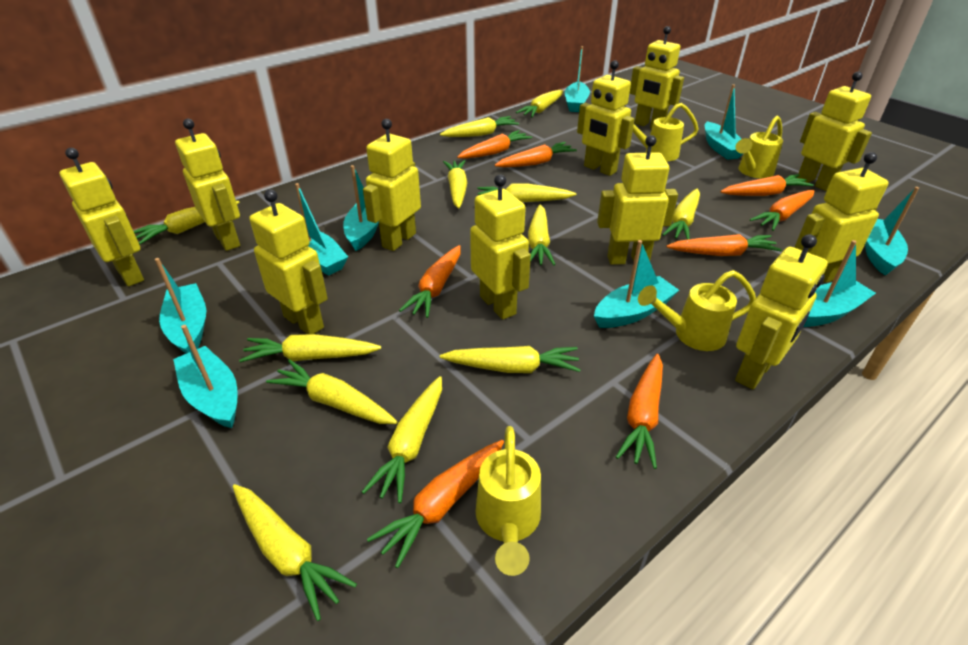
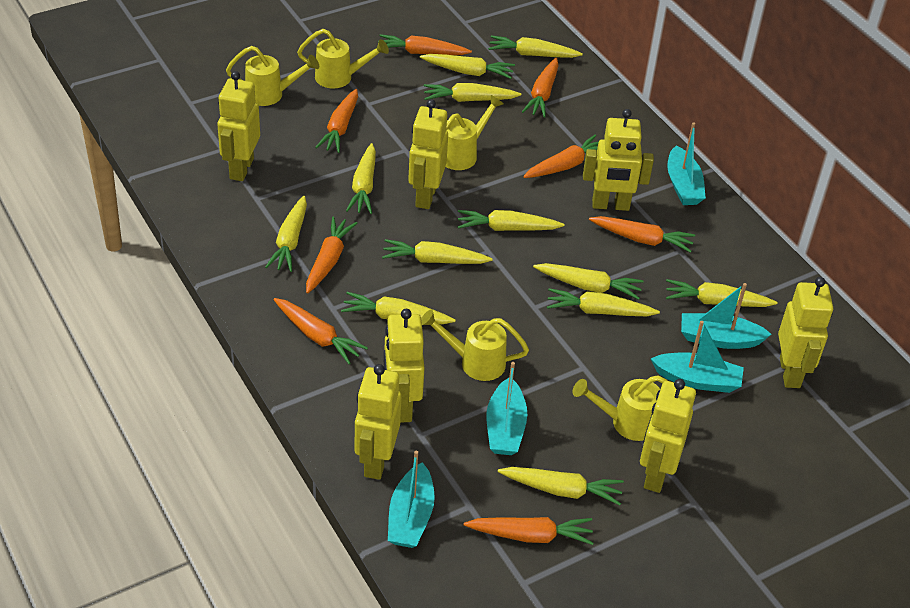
turquoise boat: 9 -> 5
yellow robot: 11 -> 7
yellow watering can: 4 -> 5

